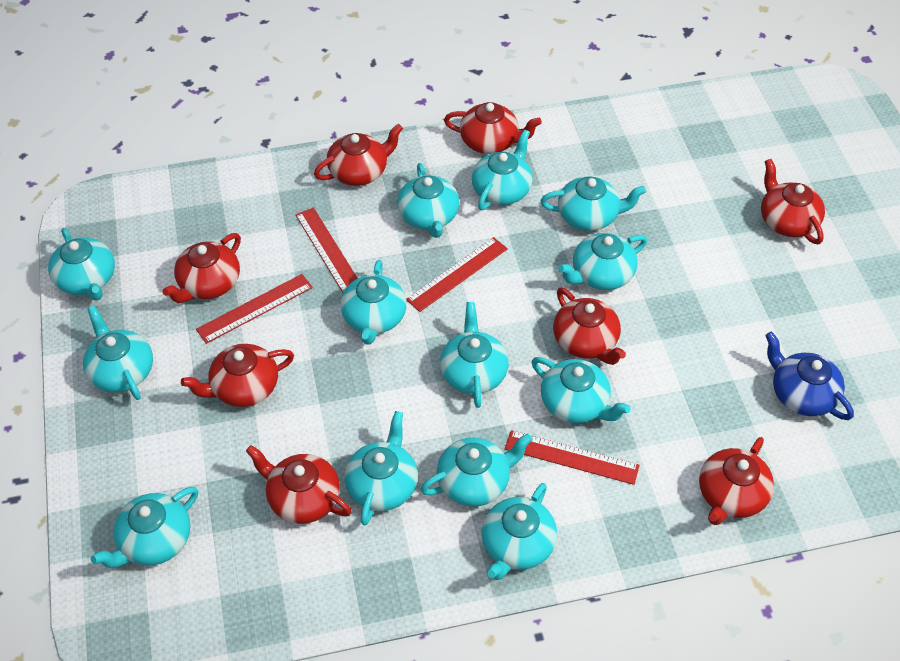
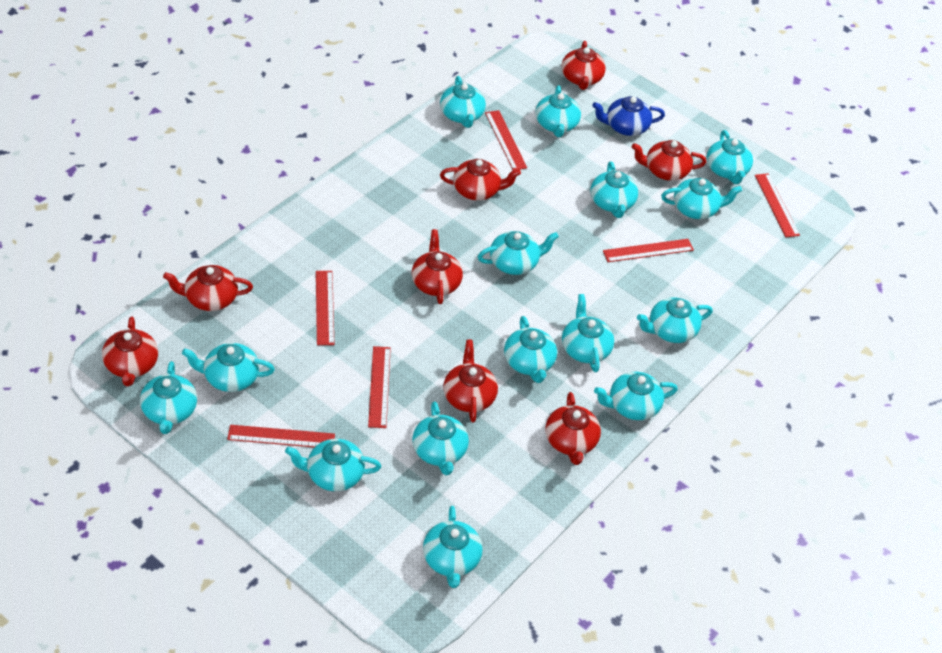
red ruler: 4 -> 6
turquoise teapot: 13 -> 15

